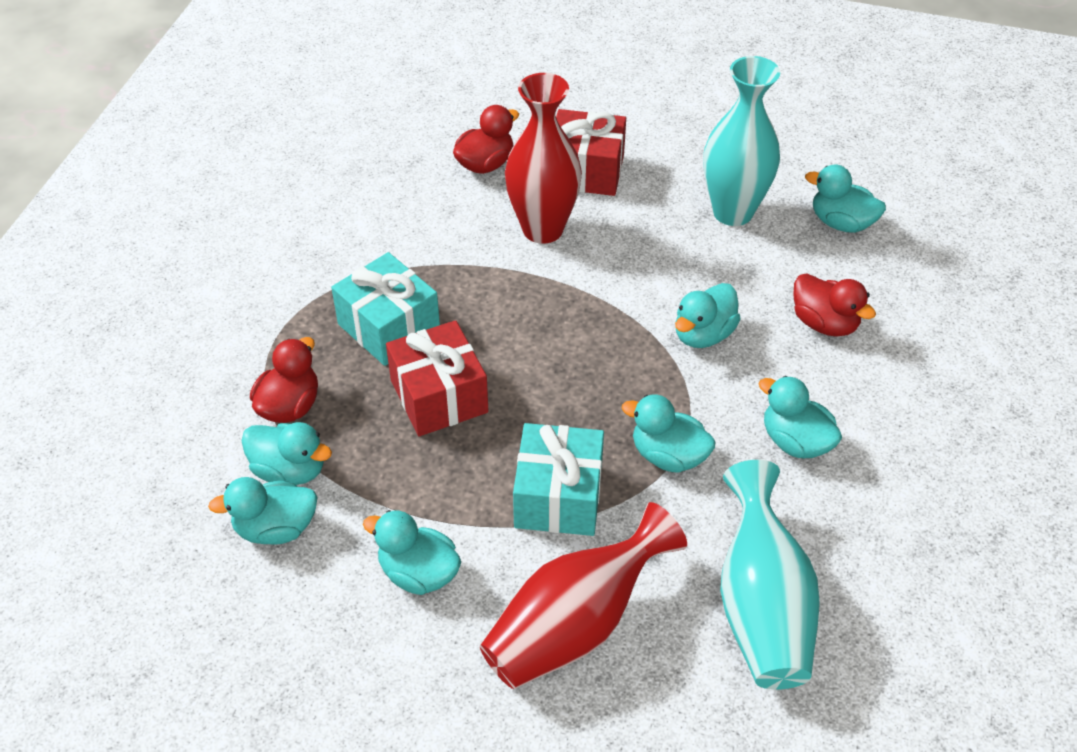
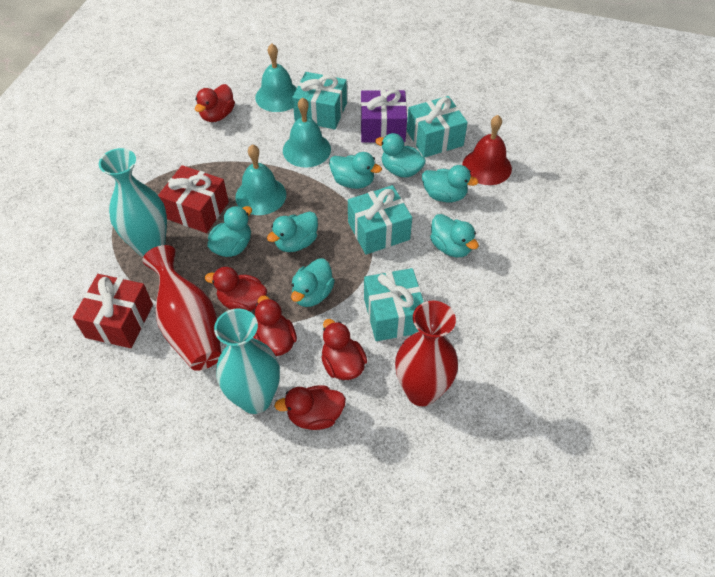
purple gift: 0 -> 1
red bell: 0 -> 1
red duck: 3 -> 5
turquoise bell: 0 -> 3
turquoise gift: 2 -> 4

